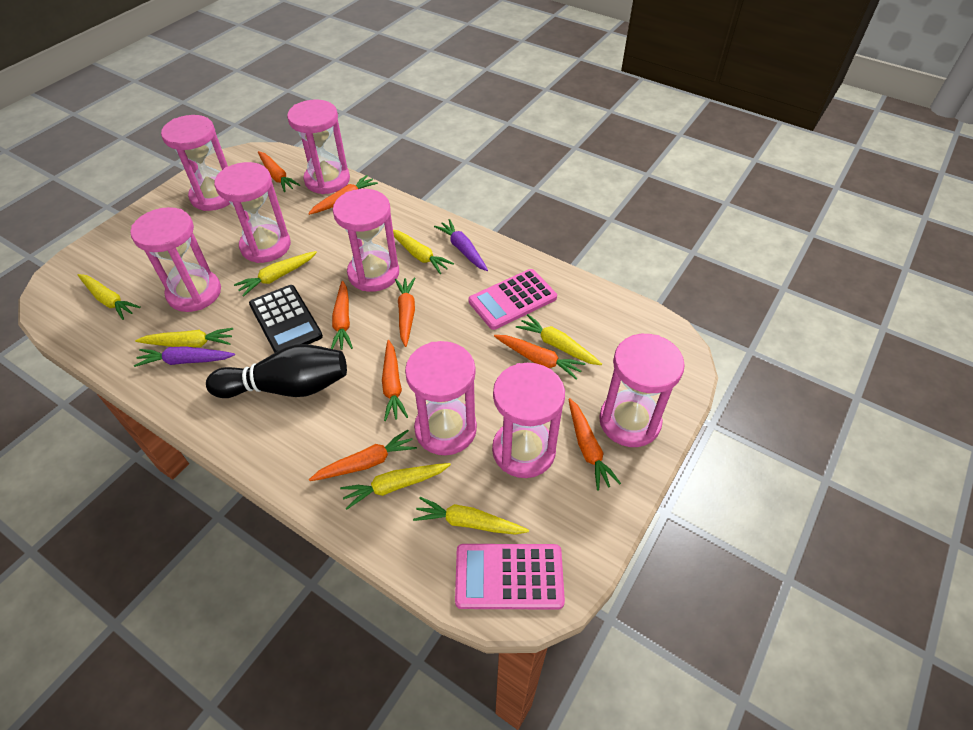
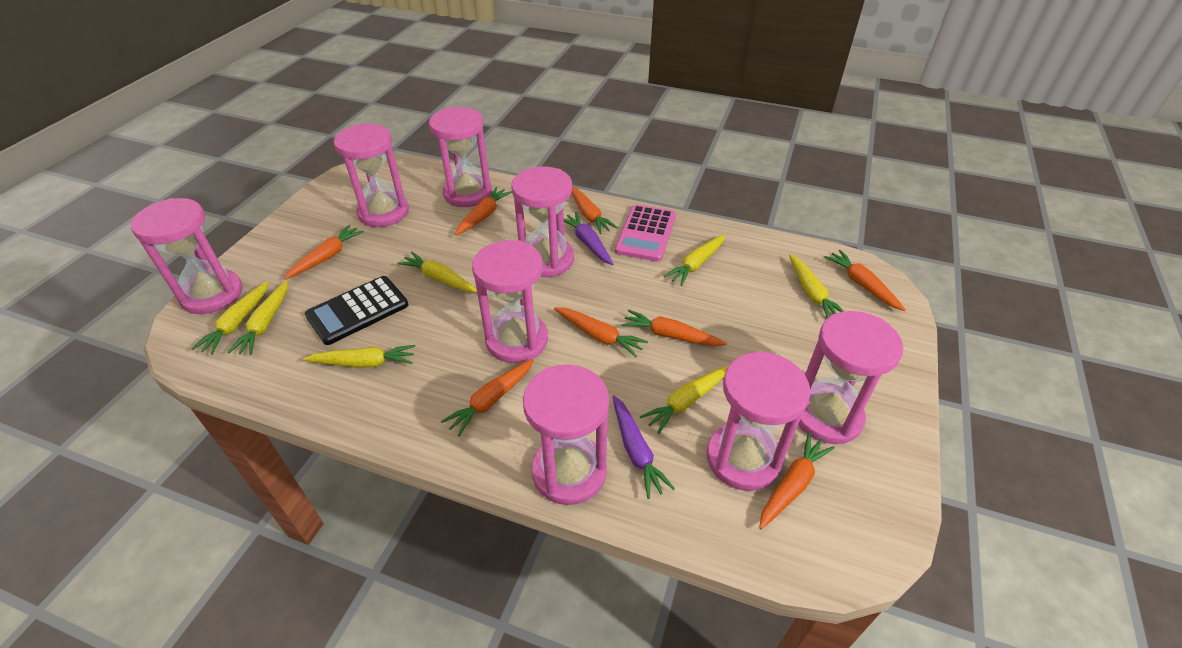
black bowling pin: 1 -> 0
pink calculator: 2 -> 1

